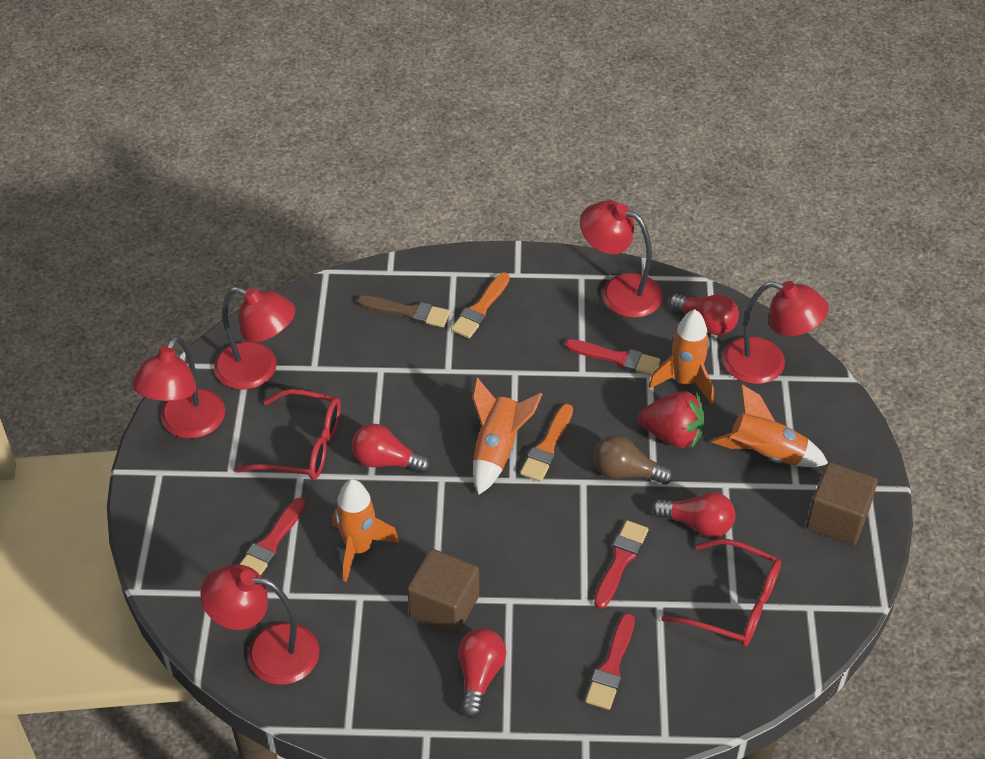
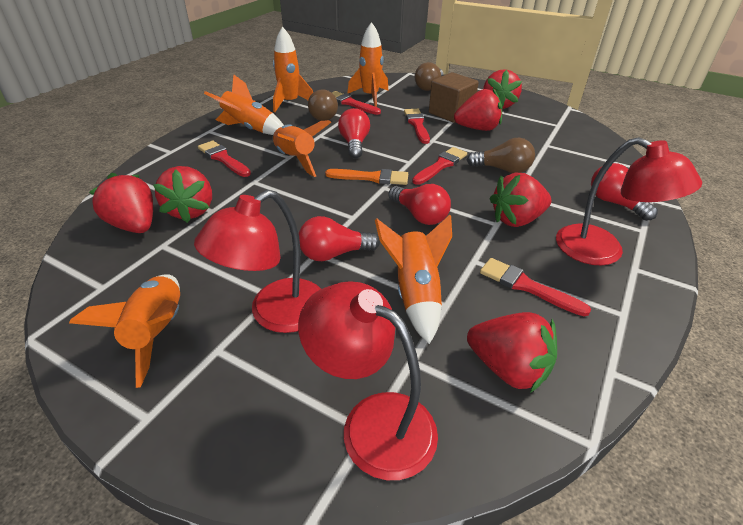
brown brush: 1 -> 0
brown cube: 2 -> 1
brown light bulb: 1 -> 3
orange brush: 2 -> 1
orange rocket: 4 -> 6
red brush: 4 -> 5
red glasses: 2 -> 0
red lamp: 5 -> 3
red strawberry: 1 -> 6

